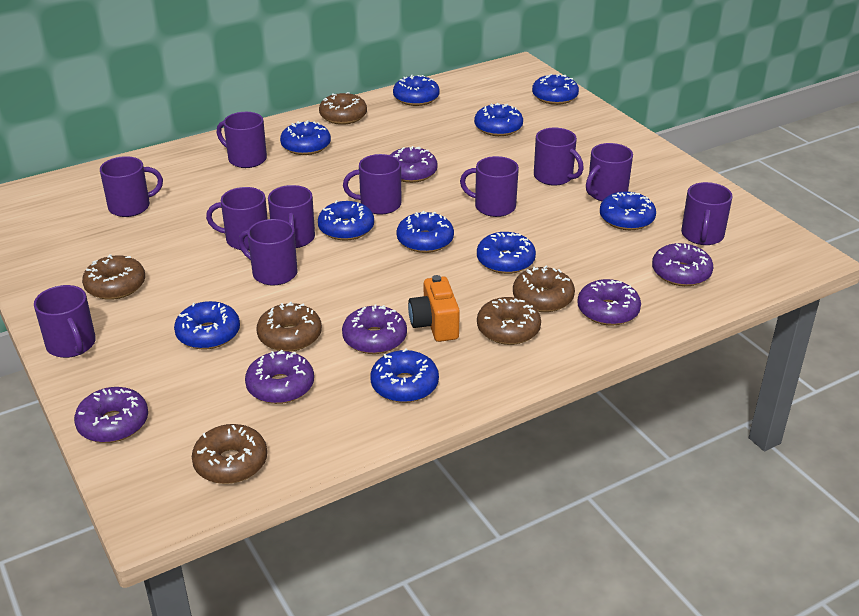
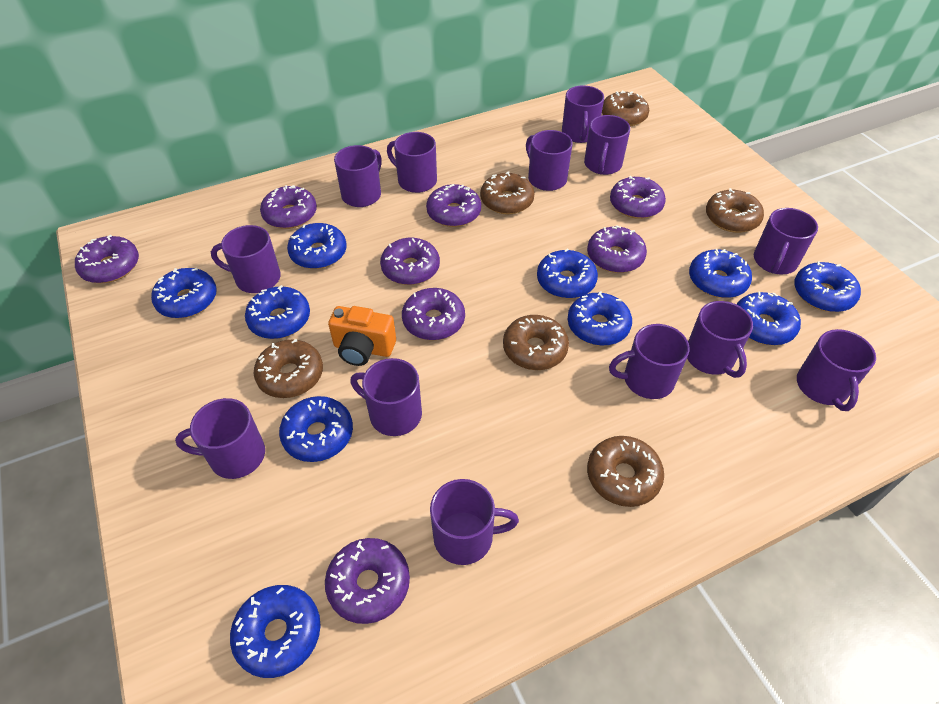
purple donut: 6 -> 8
purple mug: 11 -> 13

